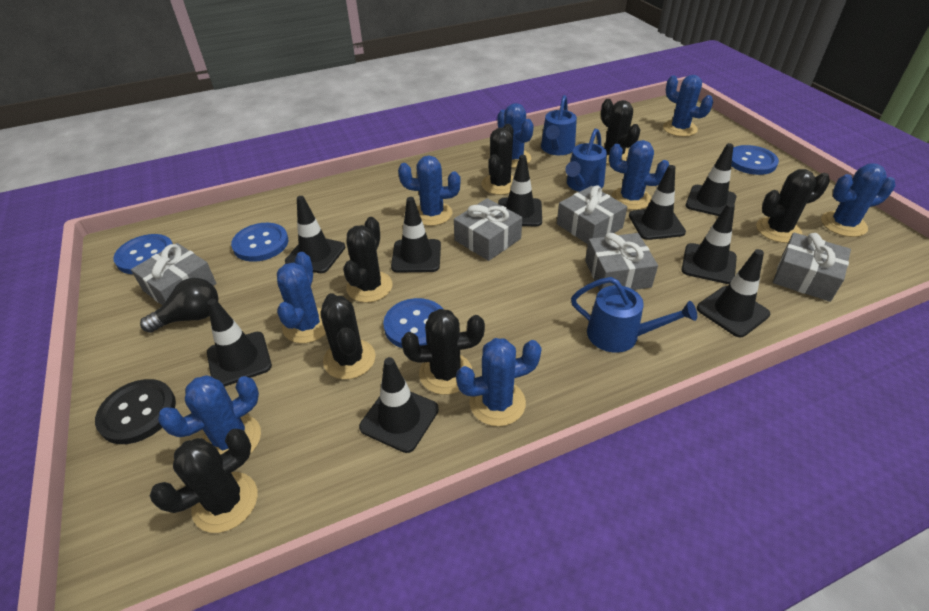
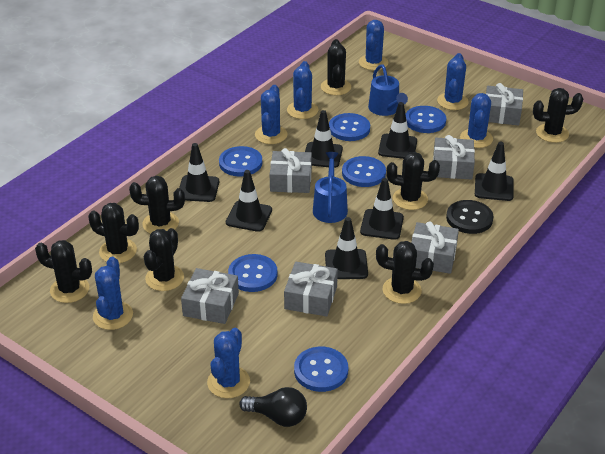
black cactus: 7 -> 8
black traffic cone: 9 -> 7
blue button: 4 -> 6
blue cactus: 8 -> 7
blue watering can: 3 -> 2
grey gift: 5 -> 6

